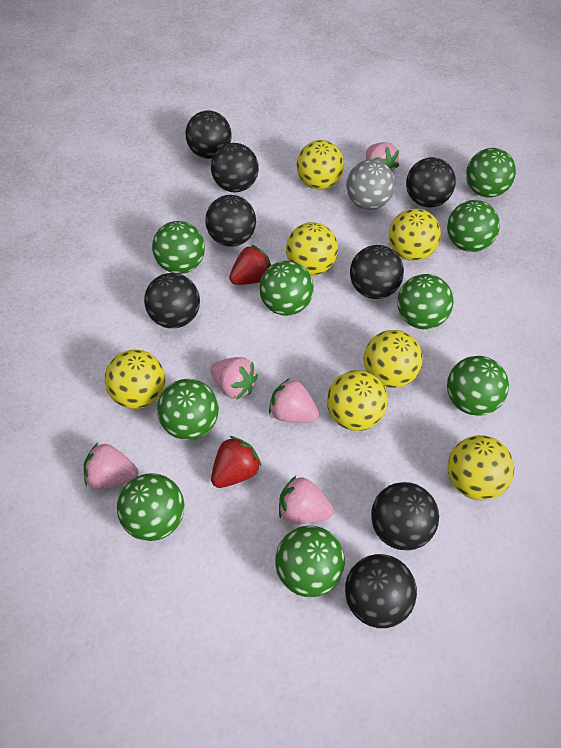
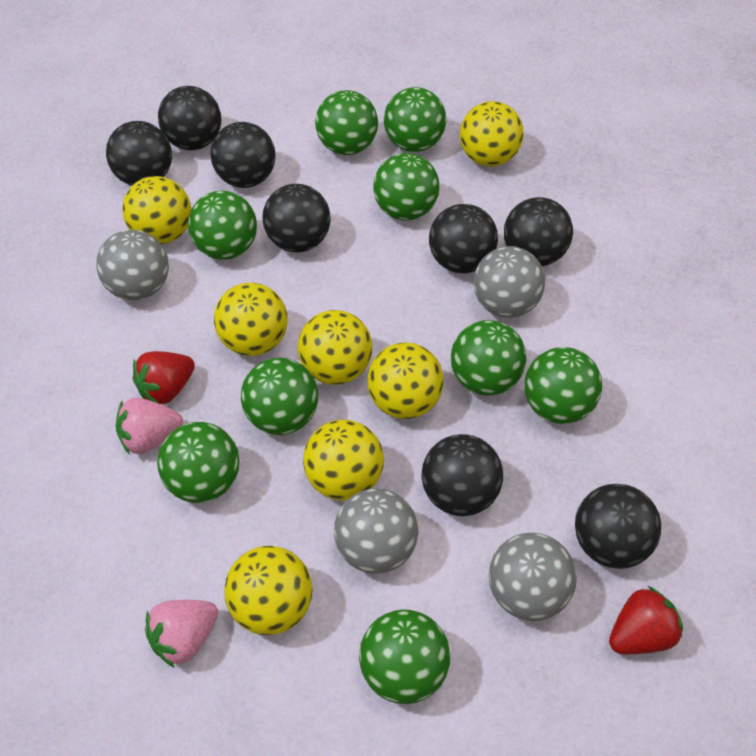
grey ball: 1 -> 4
pink strawberry: 5 -> 2

